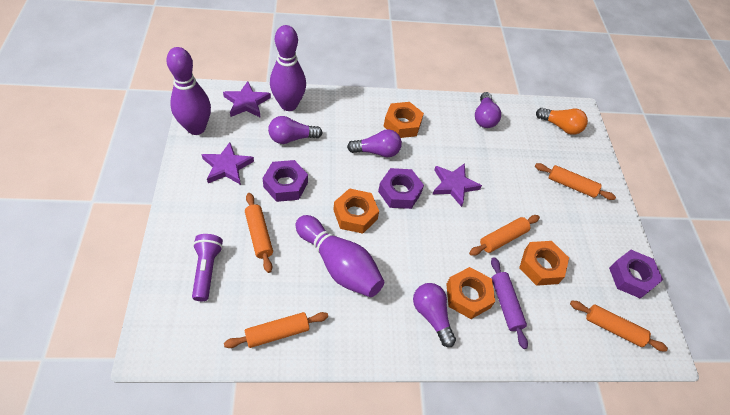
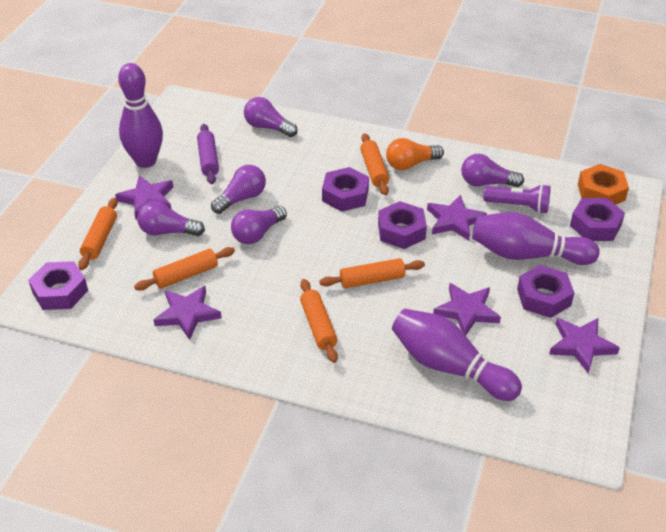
orange nut: 4 -> 1
purple light bulb: 4 -> 5
purple nut: 3 -> 5
purple star: 3 -> 5

